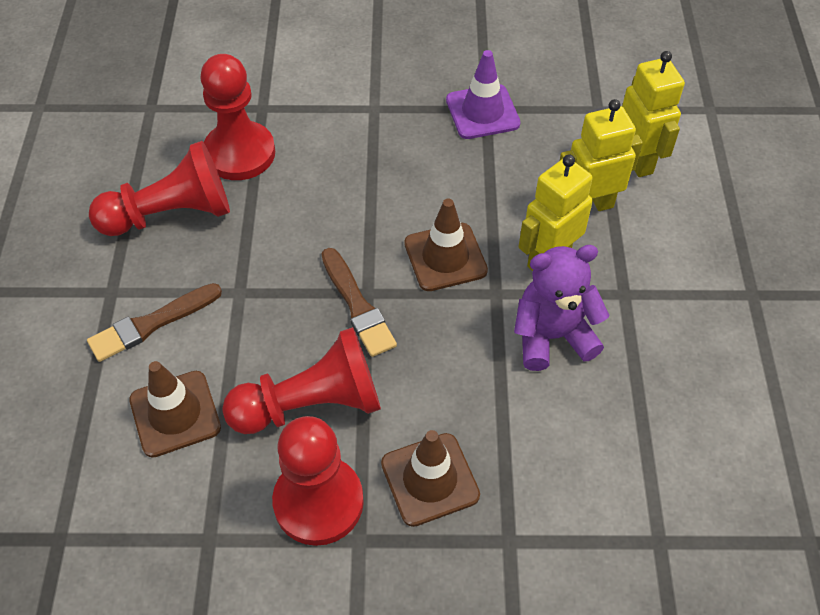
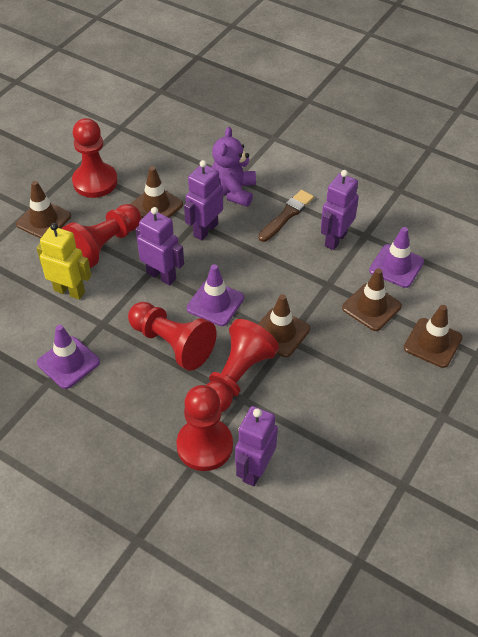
brown brush: 2 -> 1
brown traffic cone: 3 -> 5
purple robot: 0 -> 4
purple traffic cone: 1 -> 3
red pawn: 4 -> 5
yellow robot: 3 -> 1

